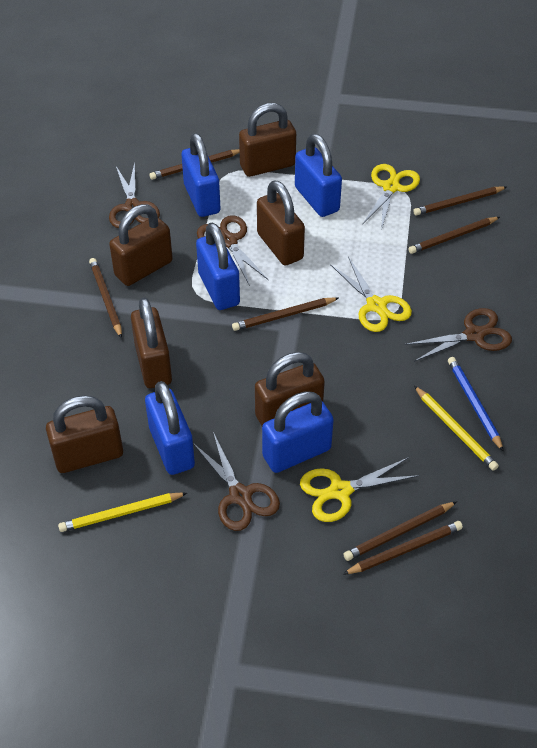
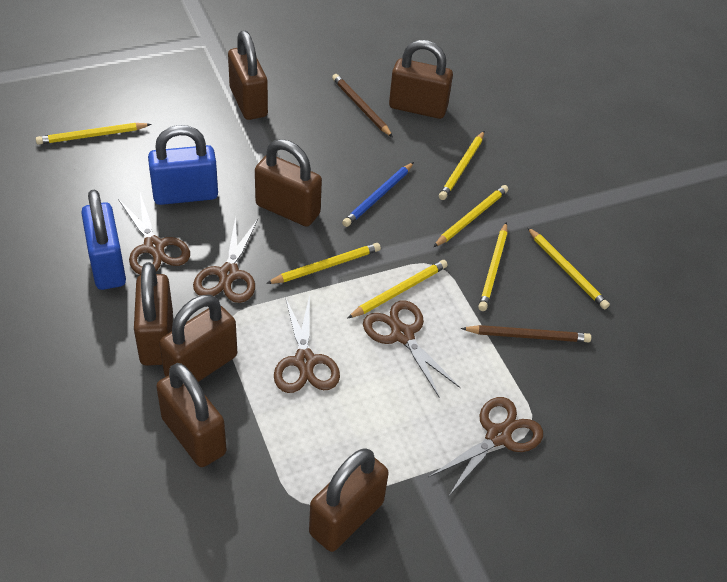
blue padlock: 5 -> 2
brown padlock: 6 -> 7
brown pencil: 7 -> 2
brown scissors: 4 -> 5
yellow pencil: 2 -> 7
yellow scissors: 3 -> 0

